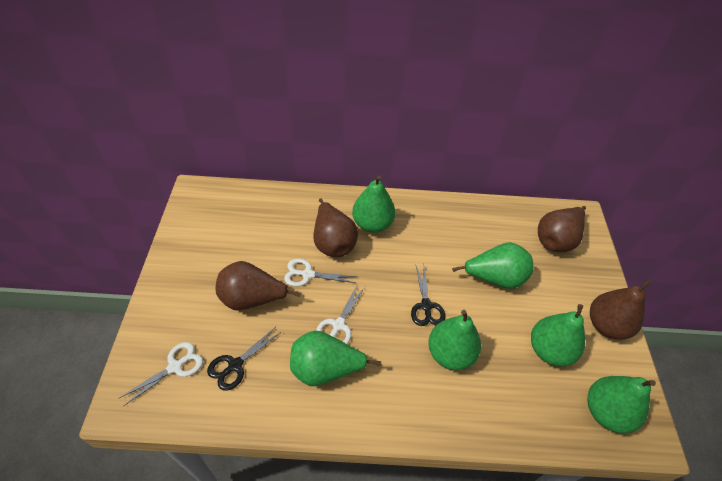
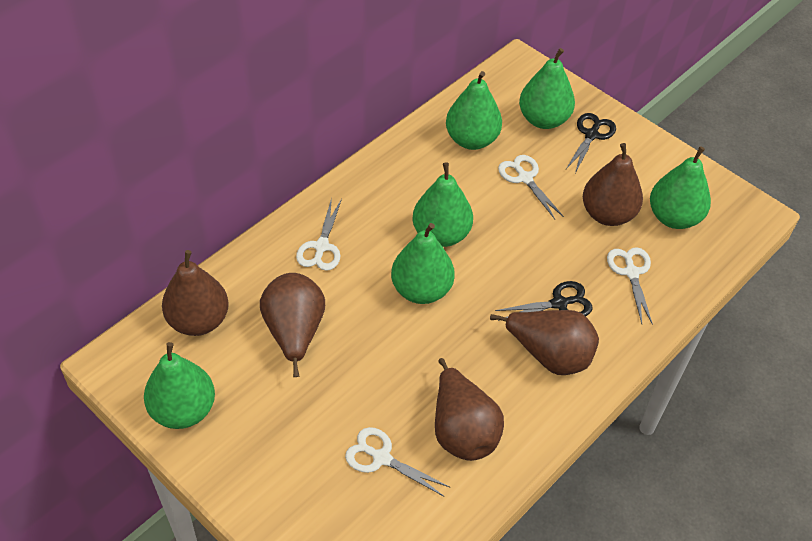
brown pear: 4 -> 5
white scissors: 3 -> 4

